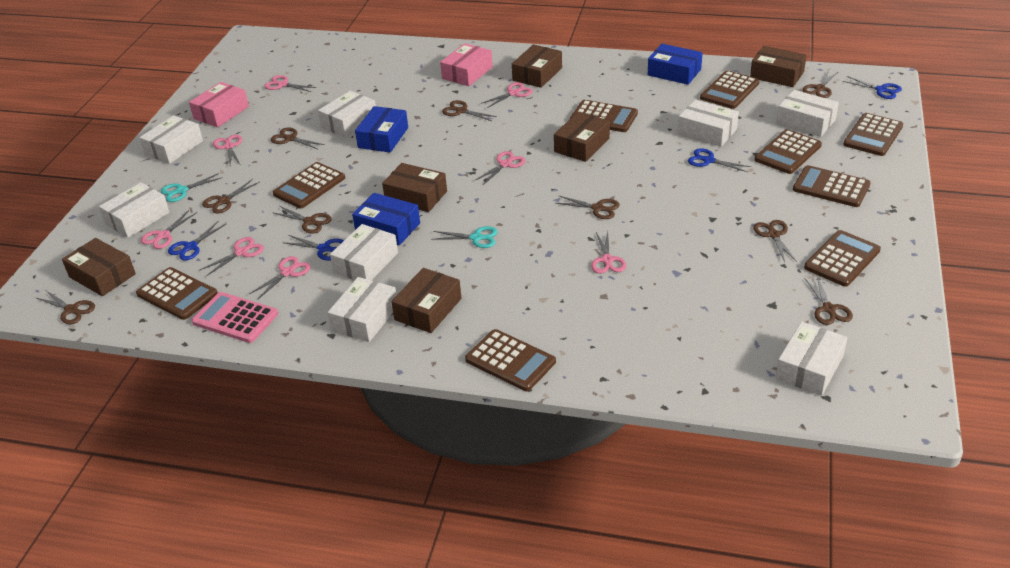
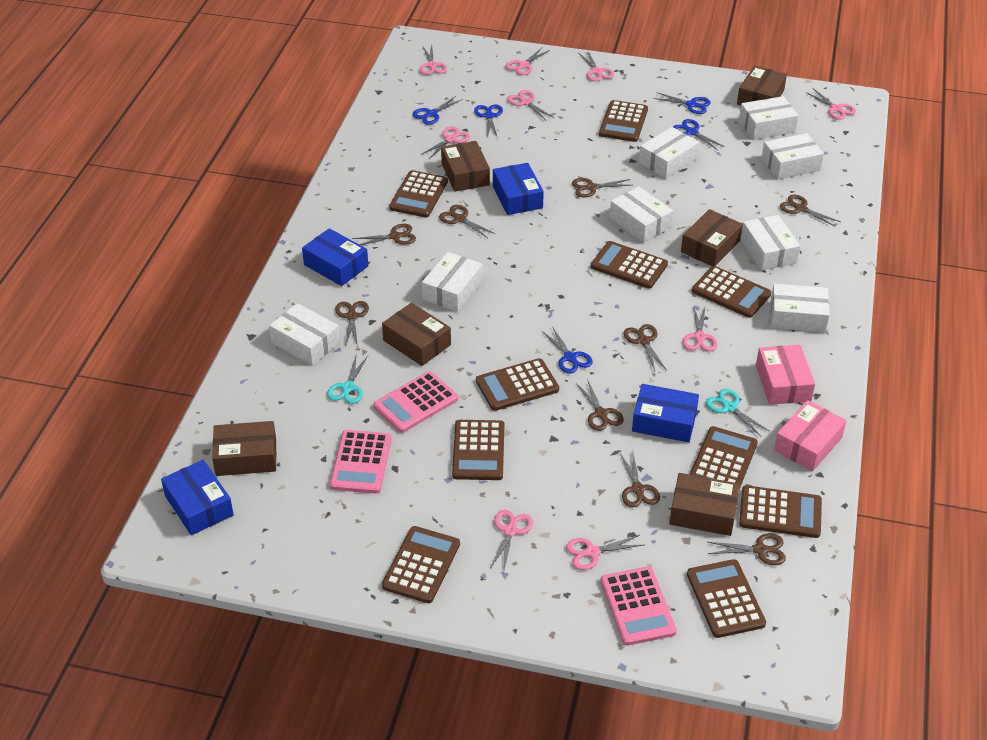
blue box: 3 -> 4
blue scissors: 4 -> 5
brown calculator: 9 -> 10
pink calculator: 1 -> 3
pink scissors: 8 -> 9

